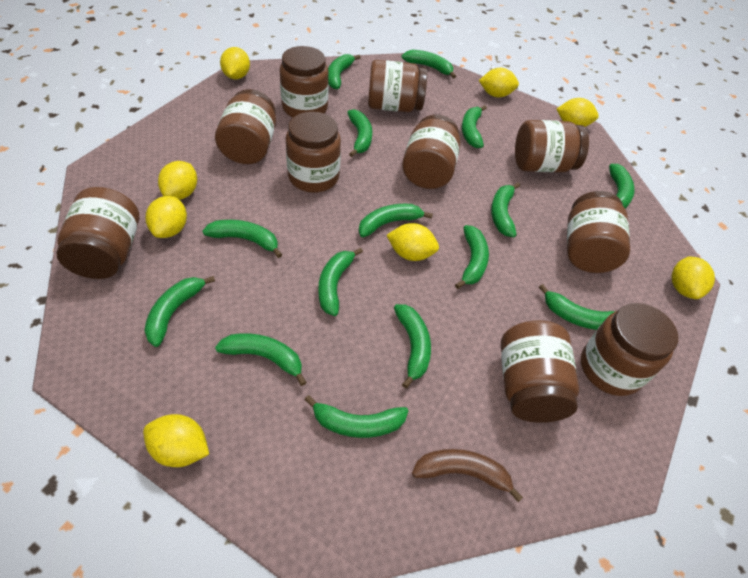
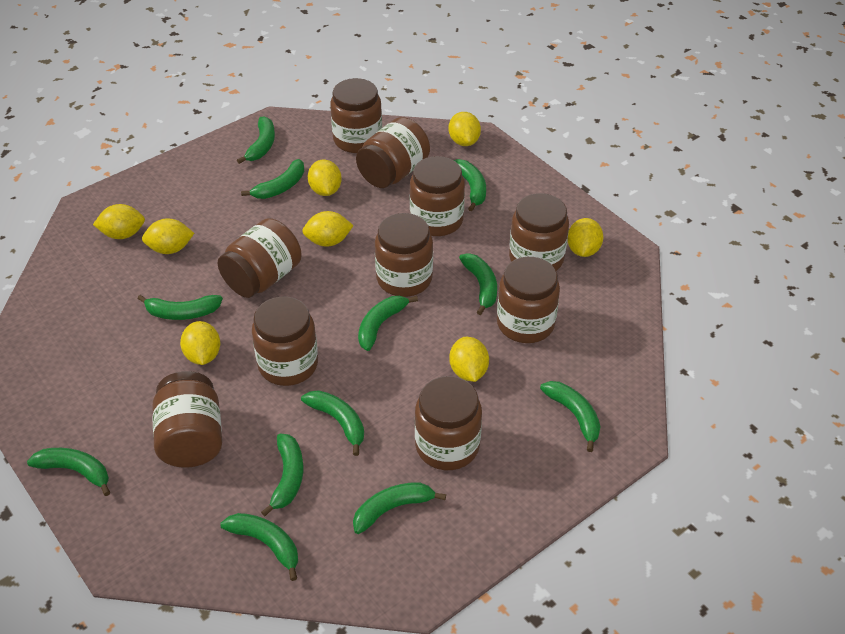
brown banana: 1 -> 0
green banana: 15 -> 12

